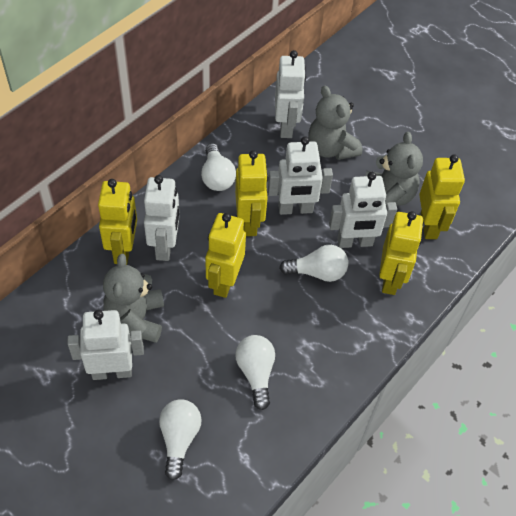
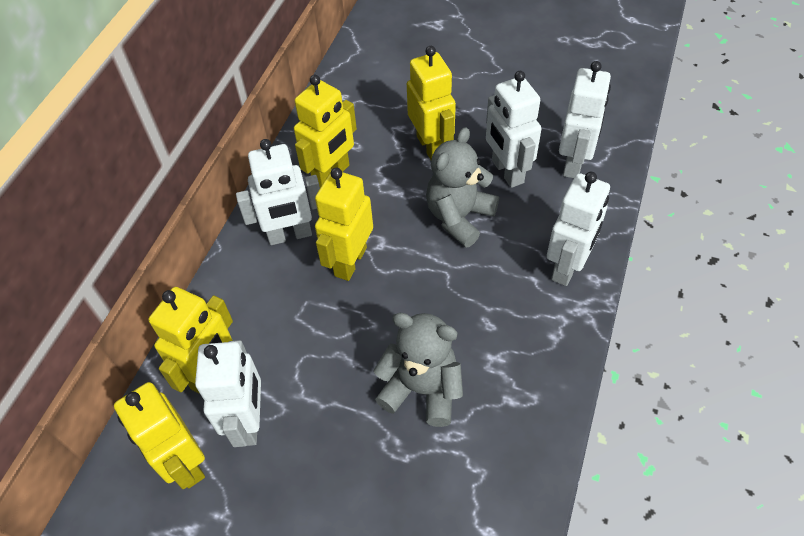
grey teddy bear: 3 -> 2
white light bulb: 4 -> 0

